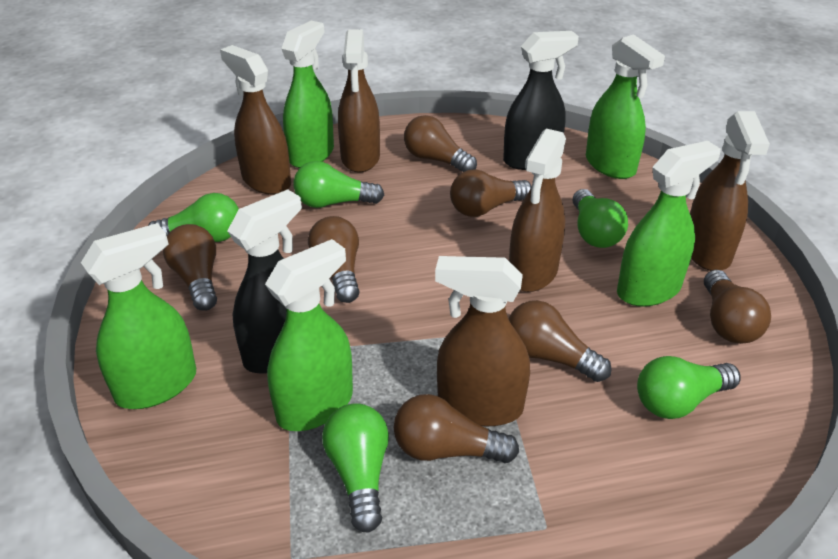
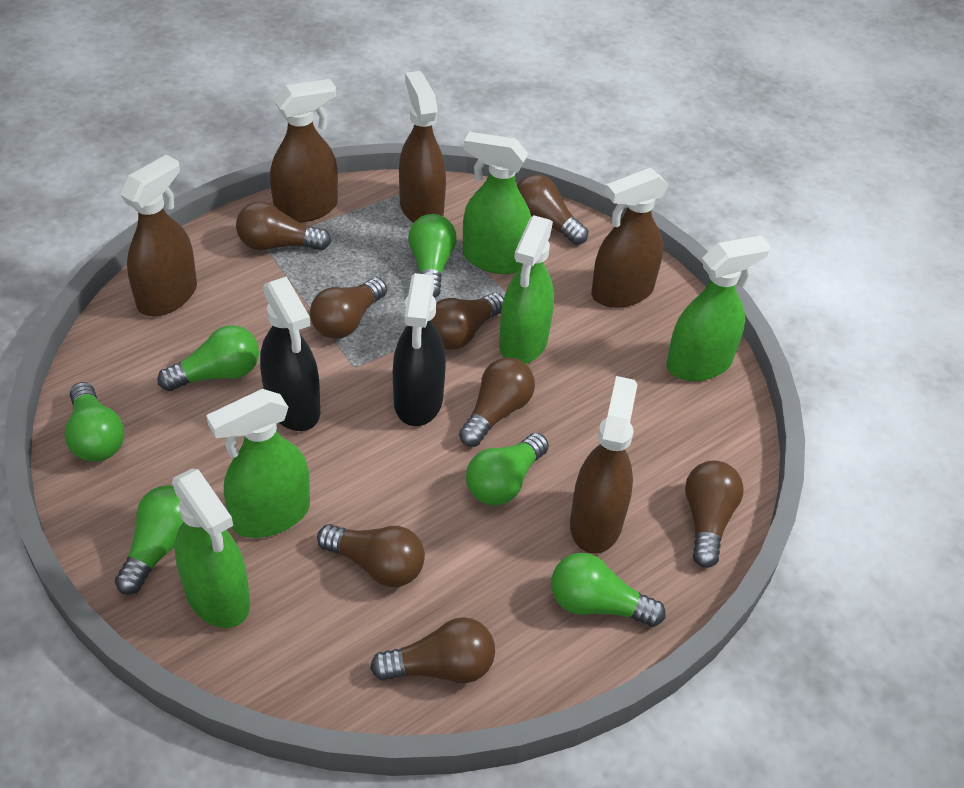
brown light bulb: 7 -> 8
green light bulb: 5 -> 6

